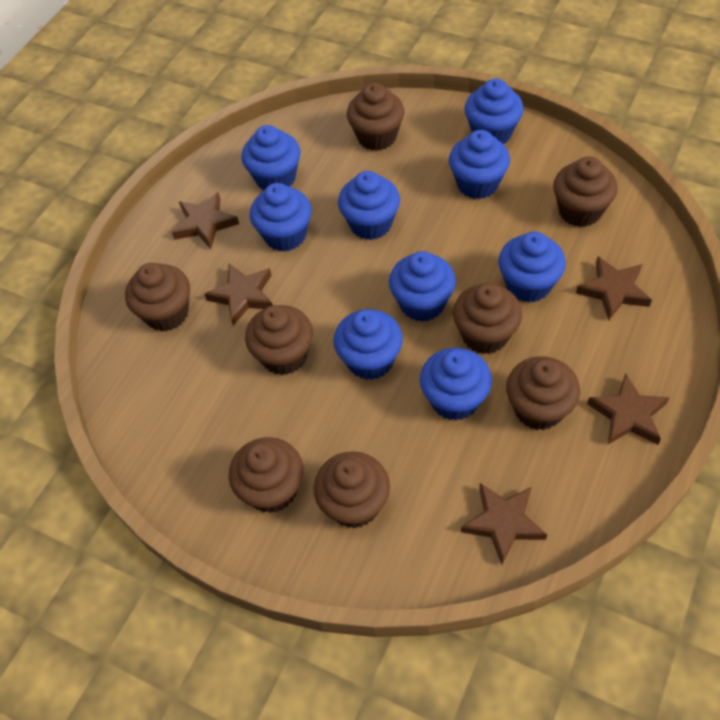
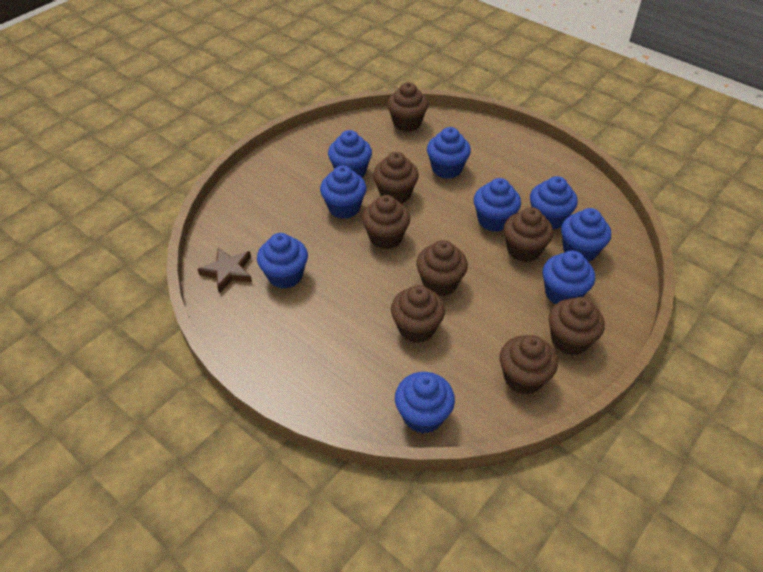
brown star: 5 -> 1

